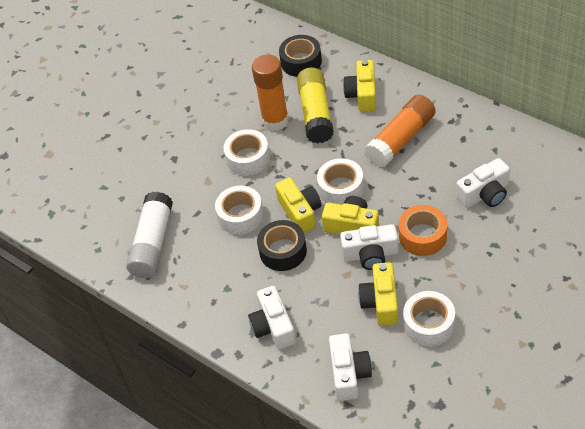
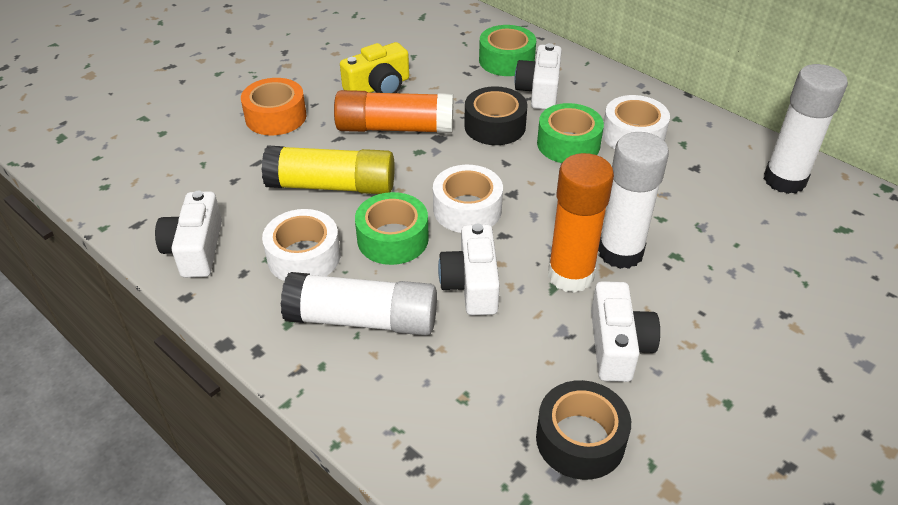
green tape: 0 -> 3
white glue stick: 1 -> 3
white tape: 4 -> 3
yellow camera: 4 -> 1

